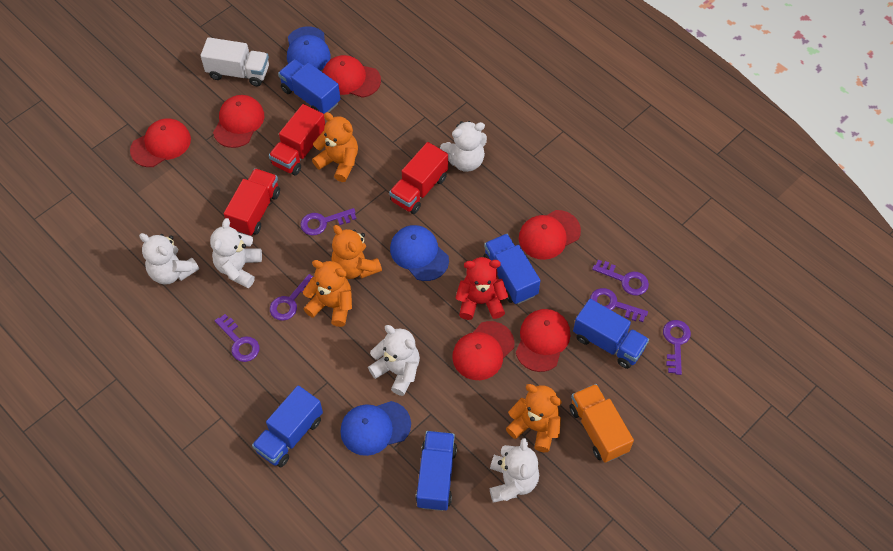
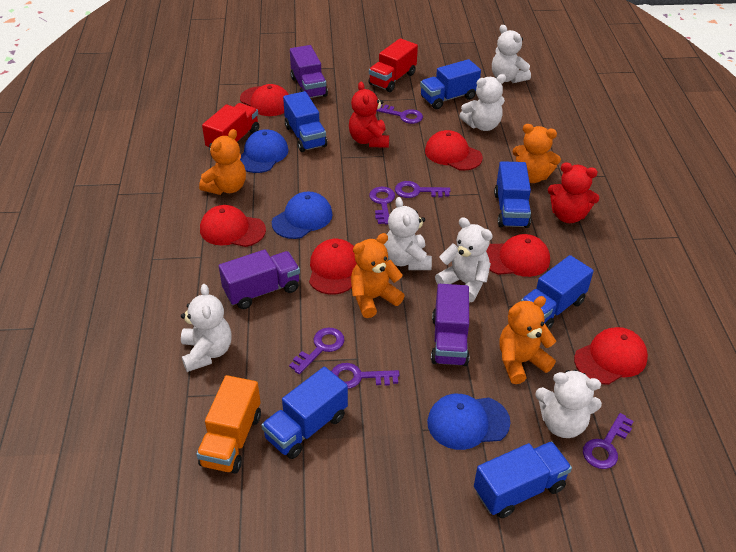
blue truck: 5 -> 6
purple truck: 0 -> 3
red teddy bear: 1 -> 2
red truck: 3 -> 2
white teddy bear: 5 -> 6
white truck: 1 -> 0

